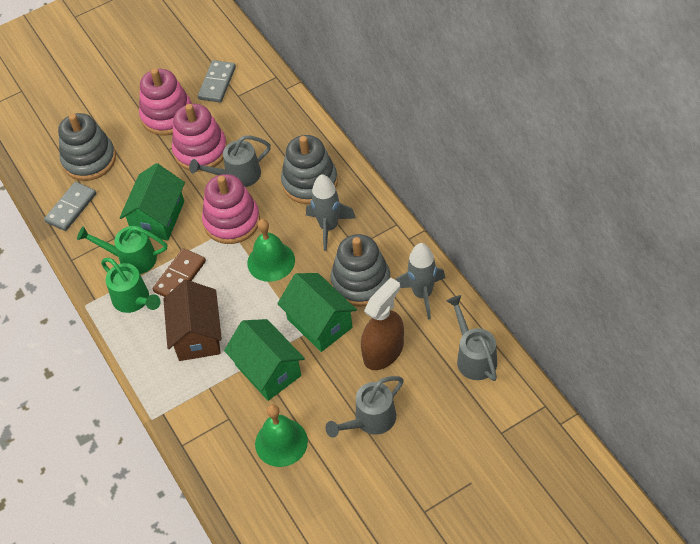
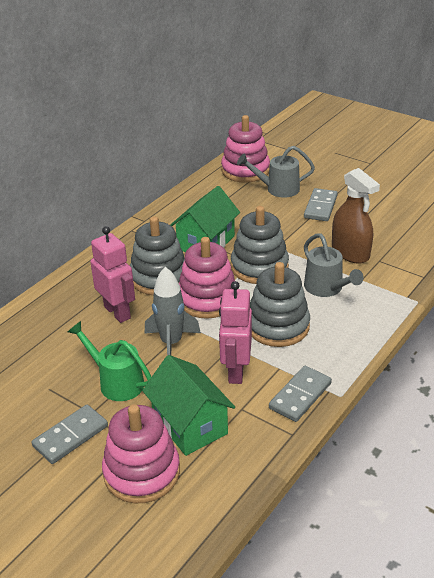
brown domino: 1 -> 0
brown house: 1 -> 0
green bell: 2 -> 0
green house: 3 -> 2
green watering can: 2 -> 1
grey domino: 2 -> 3
grey rocket: 2 -> 1
grey watering can: 3 -> 2
pink robot: 0 -> 2

